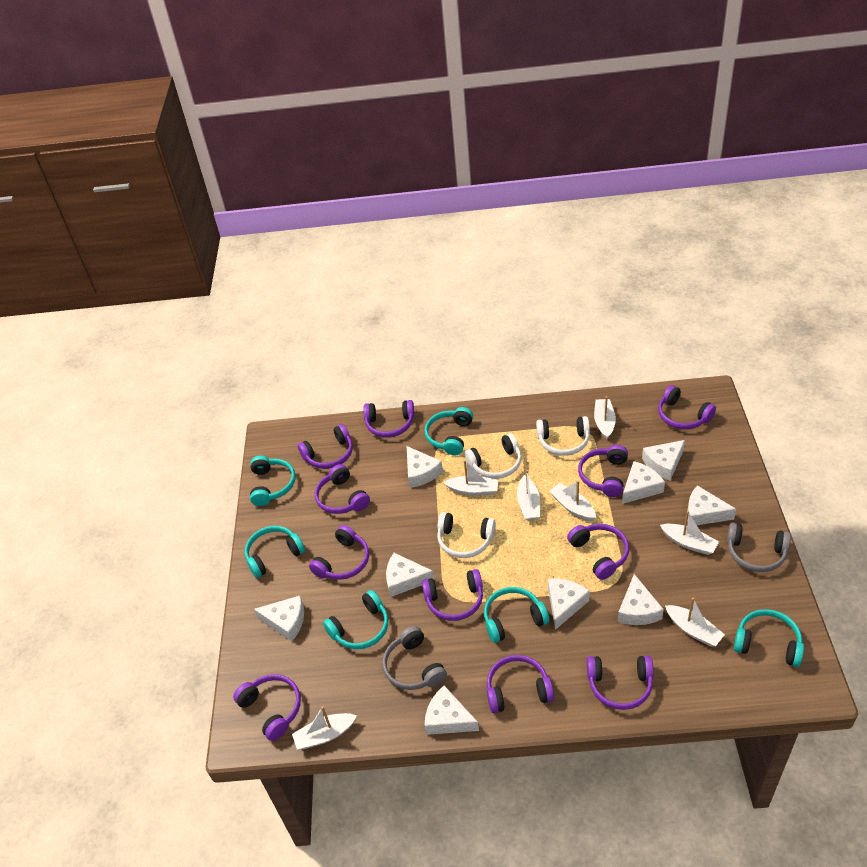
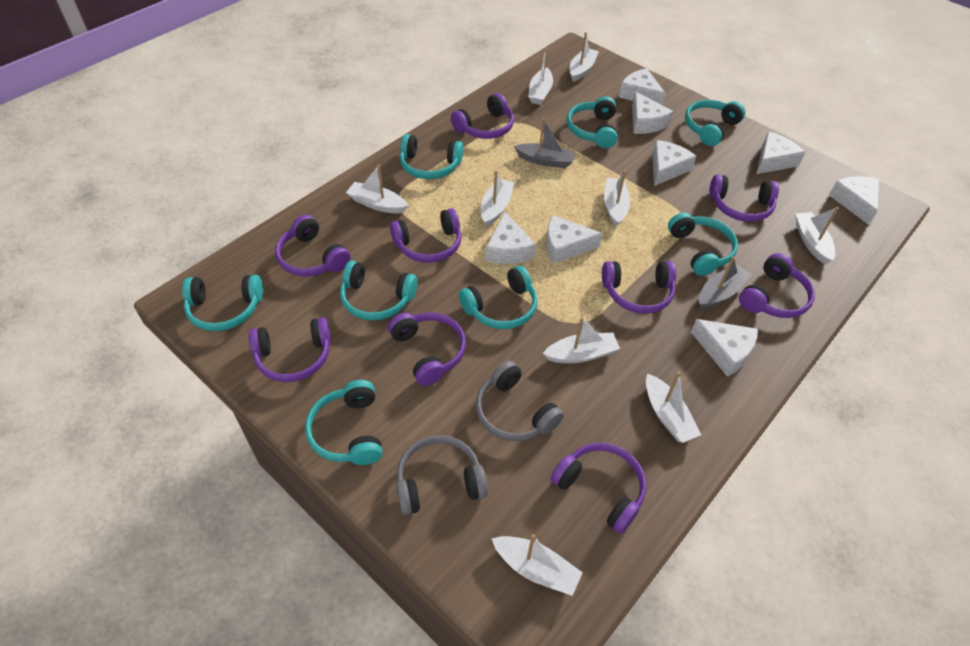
grey boat: 0 -> 2
purple headphones: 11 -> 9
turquoise headphones: 6 -> 8
white boat: 7 -> 9
white cheese: 9 -> 8
white headphones: 3 -> 0

